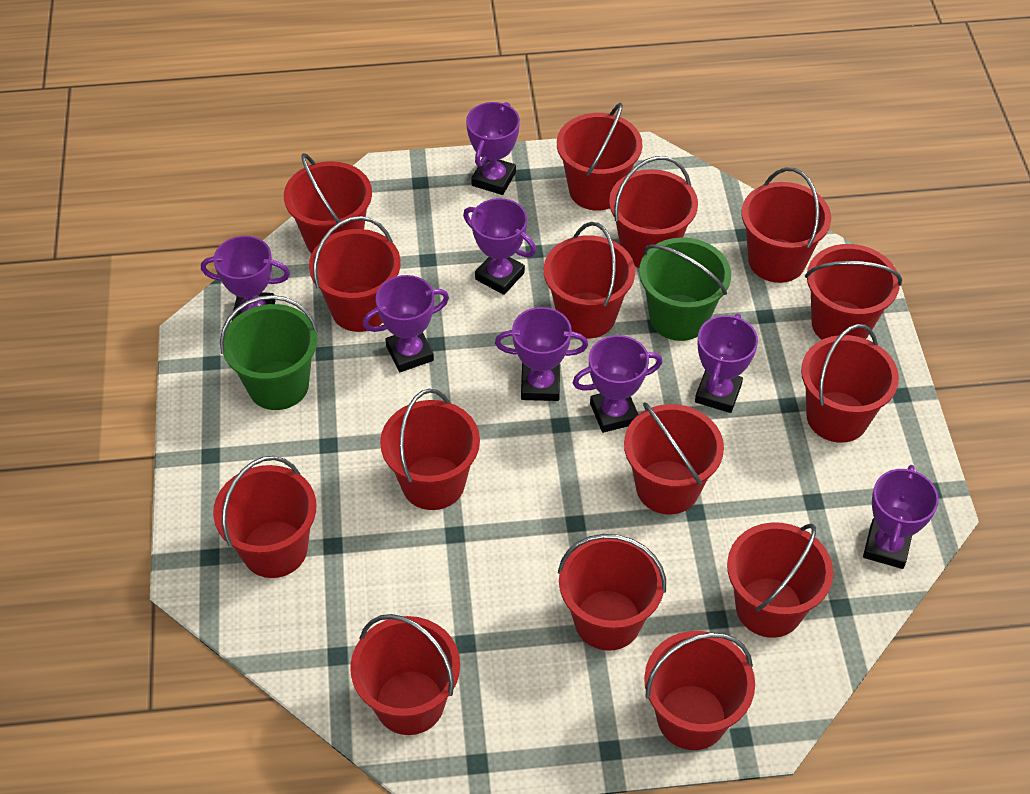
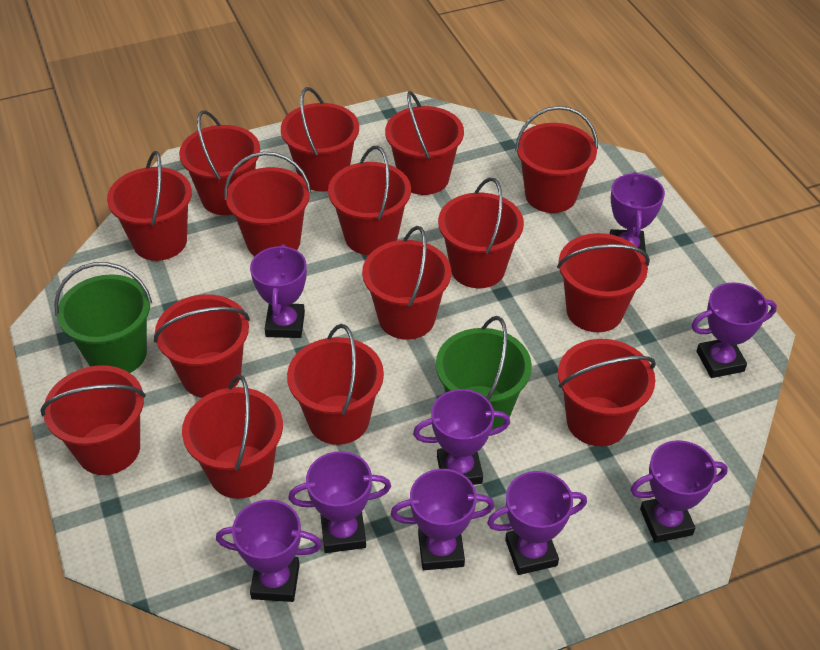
purple trophy: 8 -> 9

